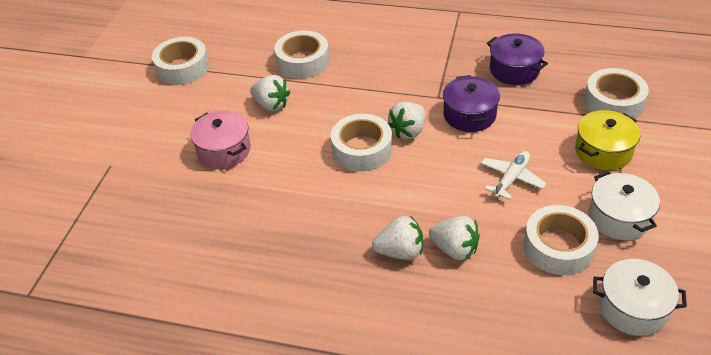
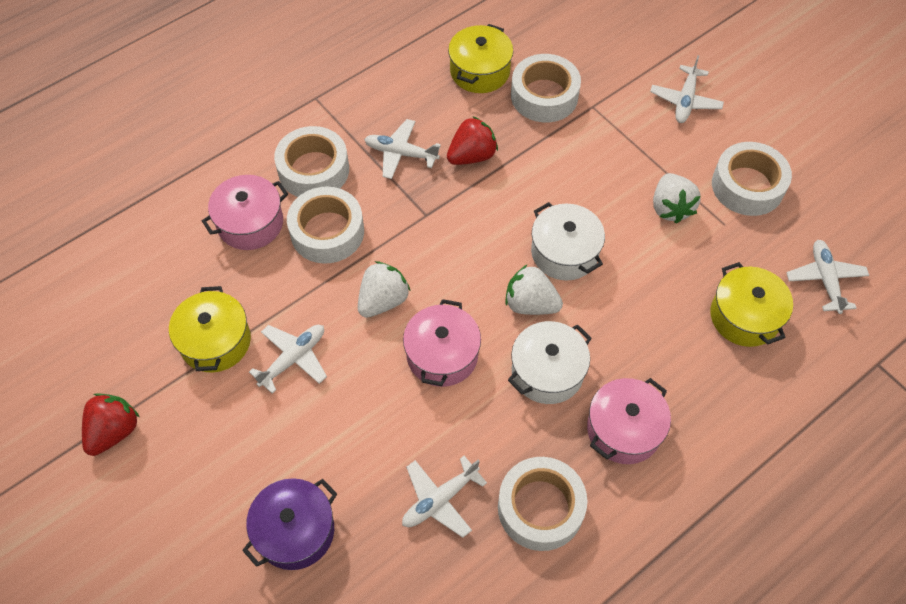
pink pot: 1 -> 3
purple pot: 2 -> 1
red strawberry: 0 -> 2
white plane: 1 -> 5
white strawberry: 4 -> 3
yellow pot: 1 -> 3

